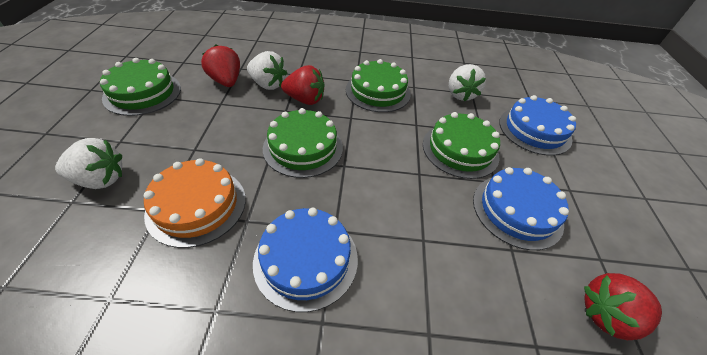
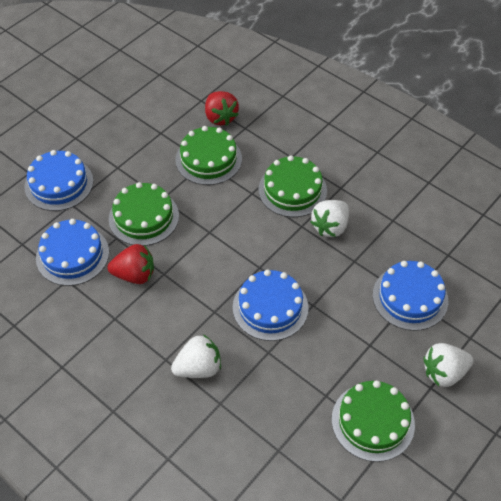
blue cake: 3 -> 4
orange cake: 1 -> 0
red strawberry: 3 -> 2

